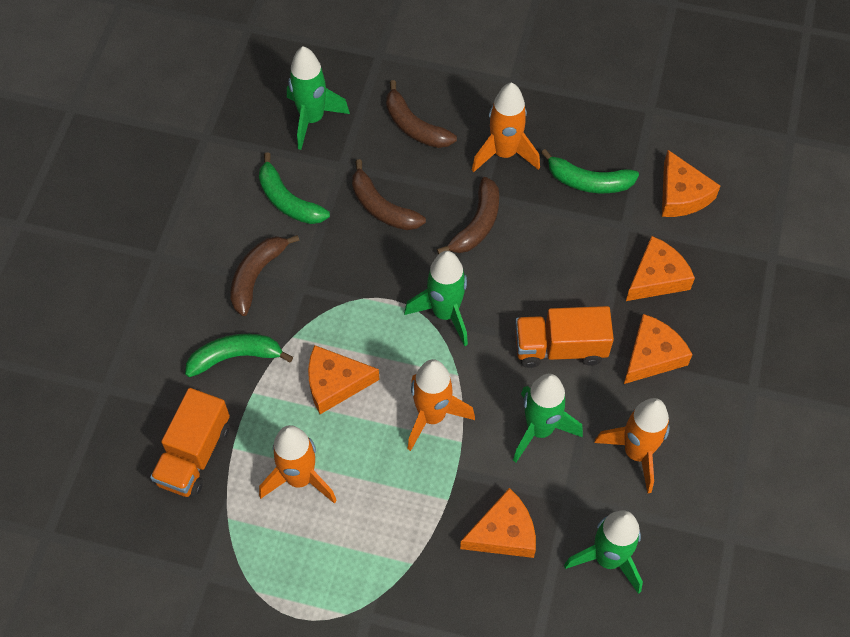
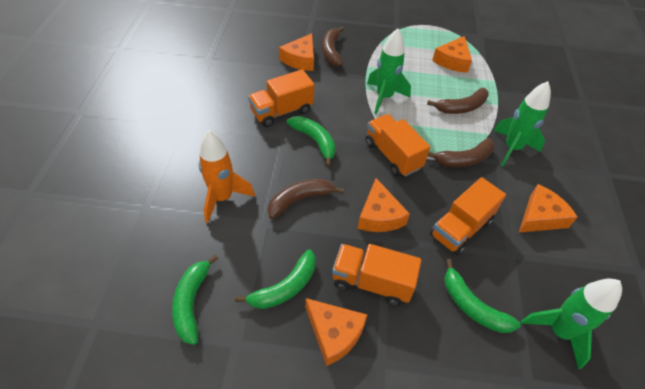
green banana: 3 -> 4
green rocket: 4 -> 3
orange rocket: 4 -> 1
orange truck: 2 -> 4

